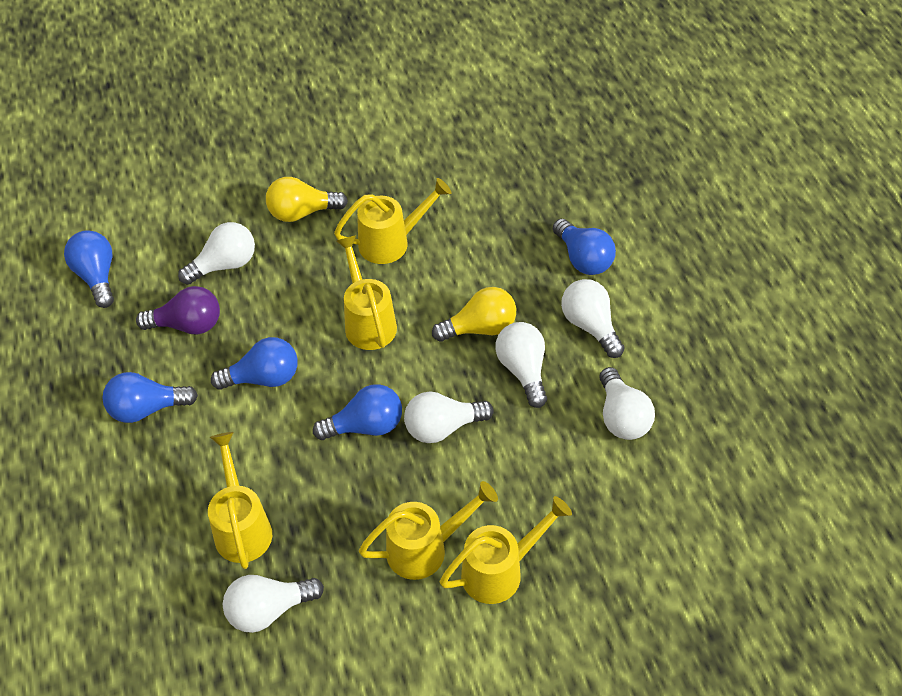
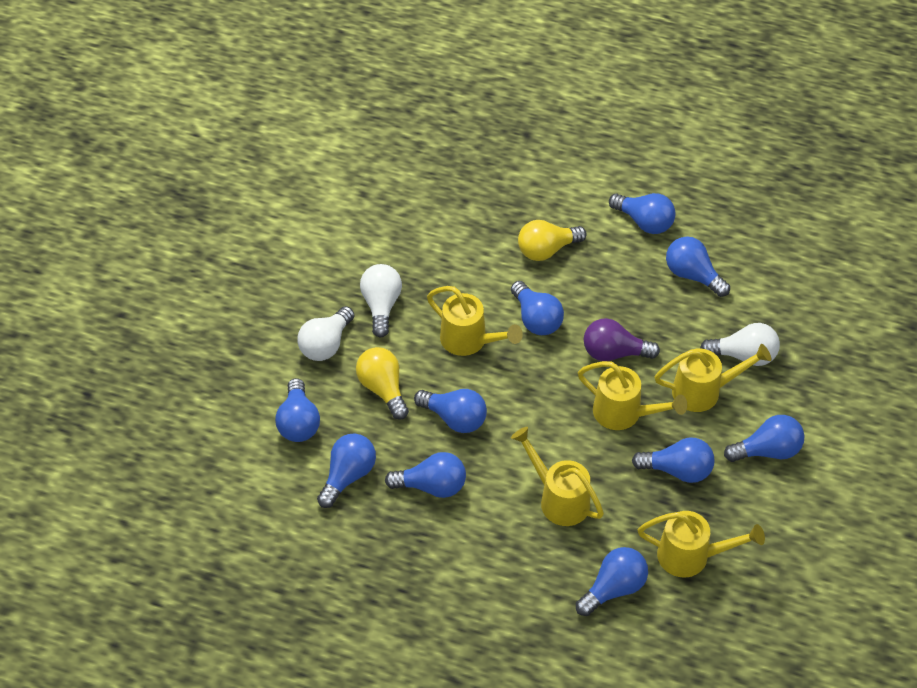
blue light bulb: 5 -> 10
white light bulb: 6 -> 3

